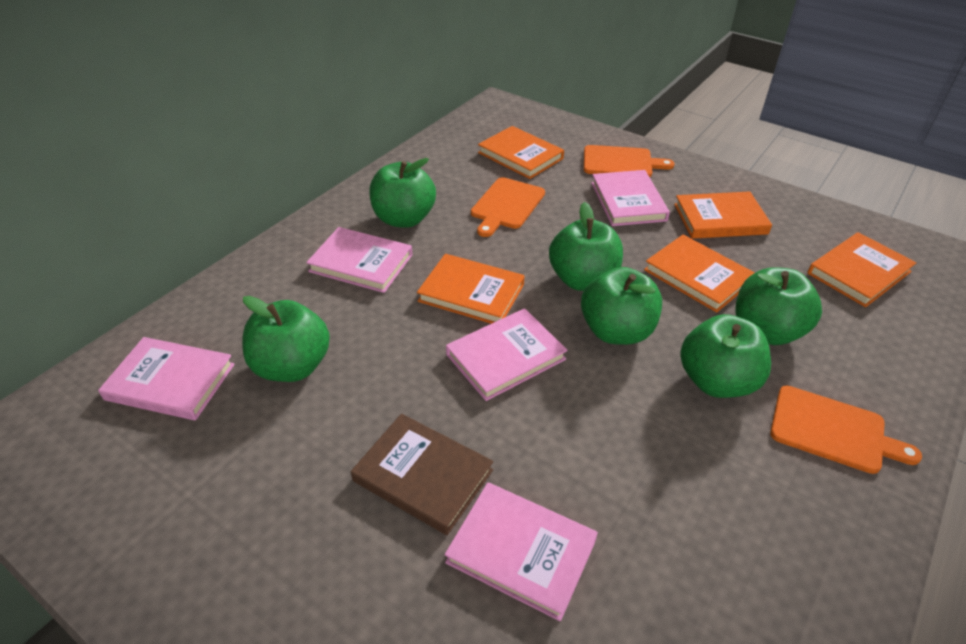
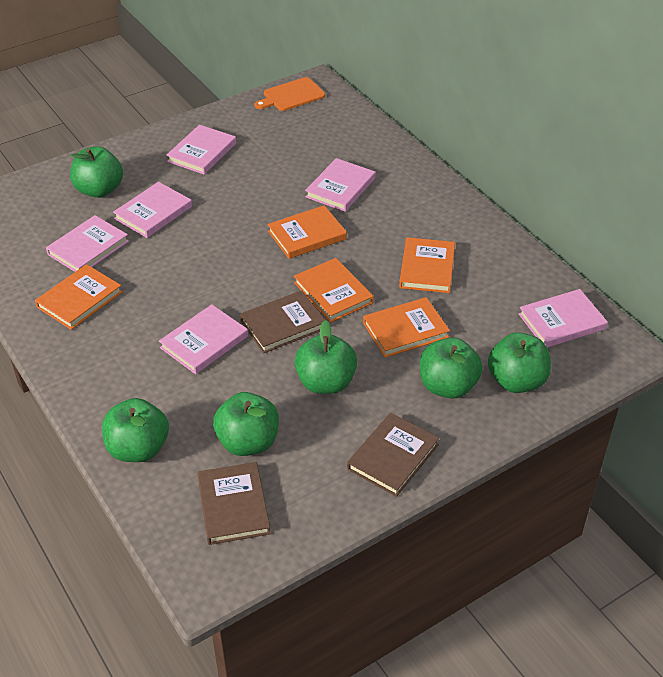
brown book: 1 -> 3
orange cutting board: 3 -> 1
pink book: 5 -> 6

